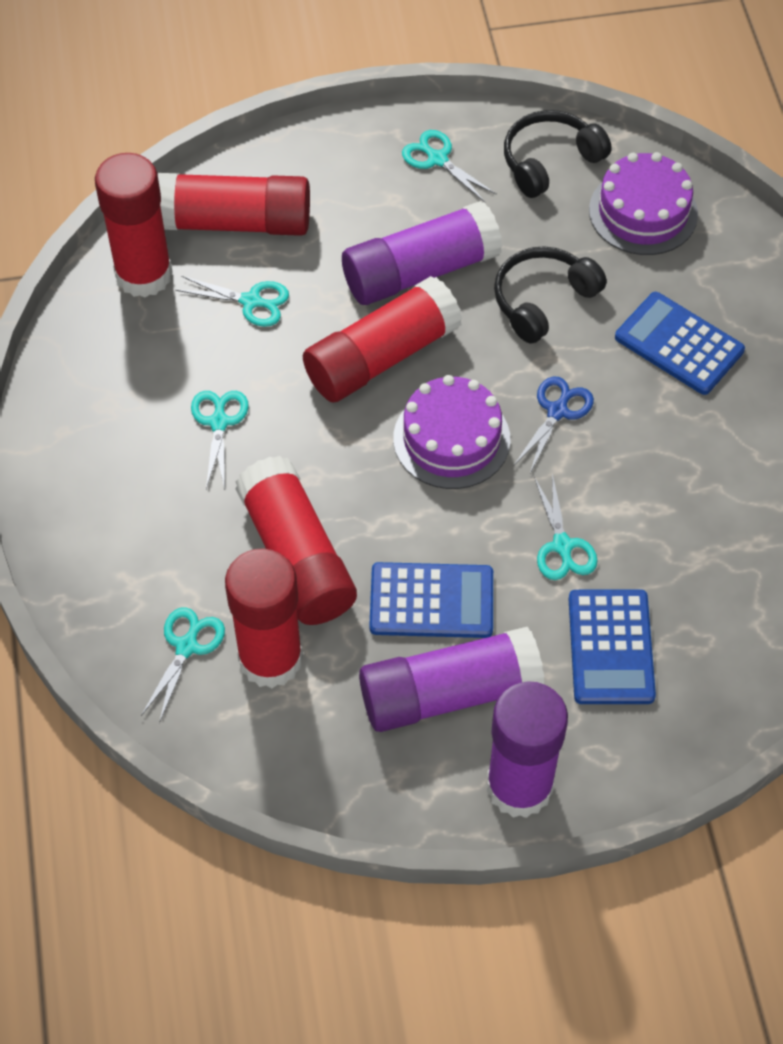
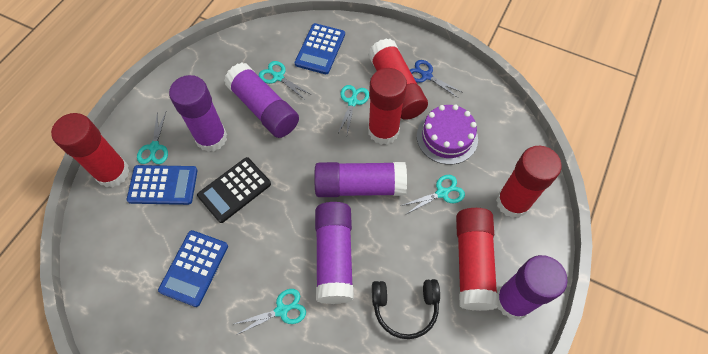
black calculator: 0 -> 1
black headphones: 2 -> 1
purple cake: 2 -> 1
purple glue stick: 3 -> 5

